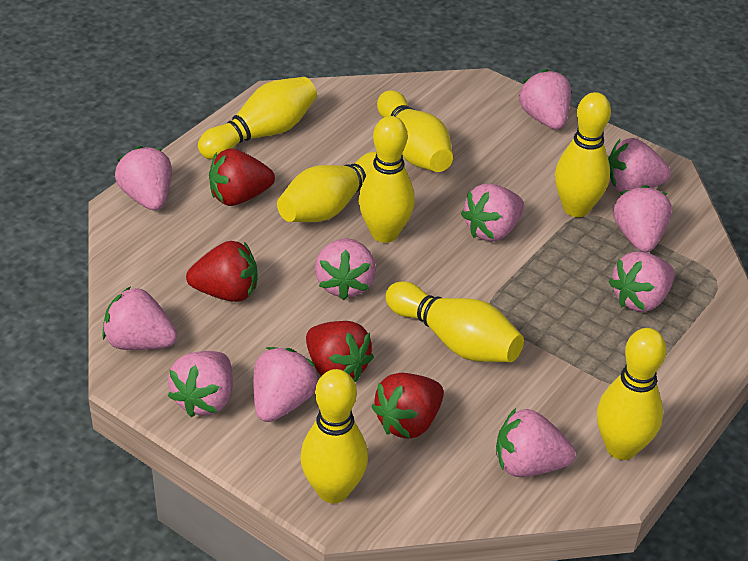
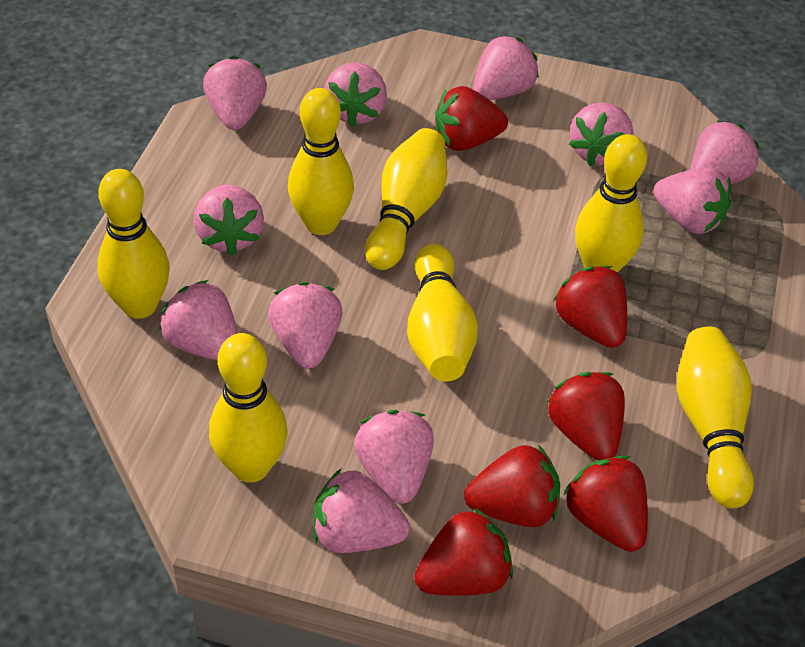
red strawberry: 4 -> 6
yellow bowling pin: 8 -> 7

